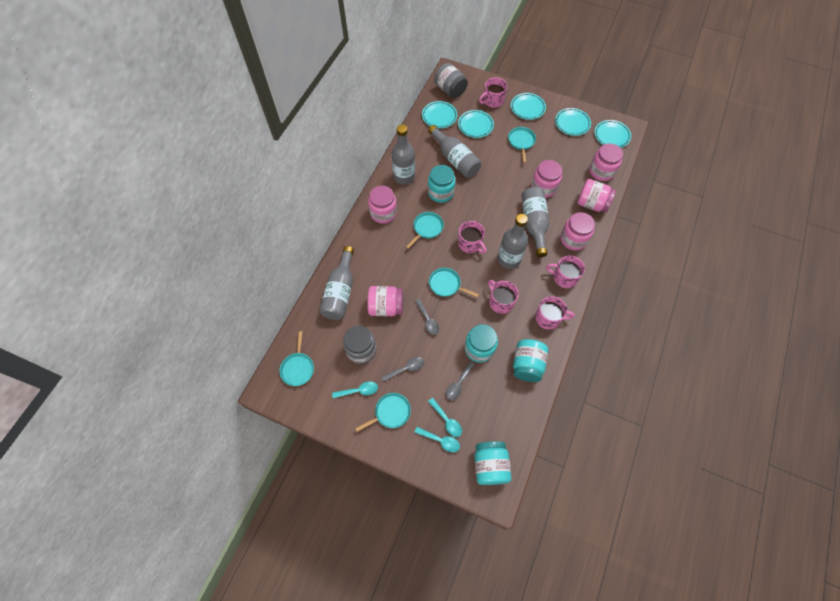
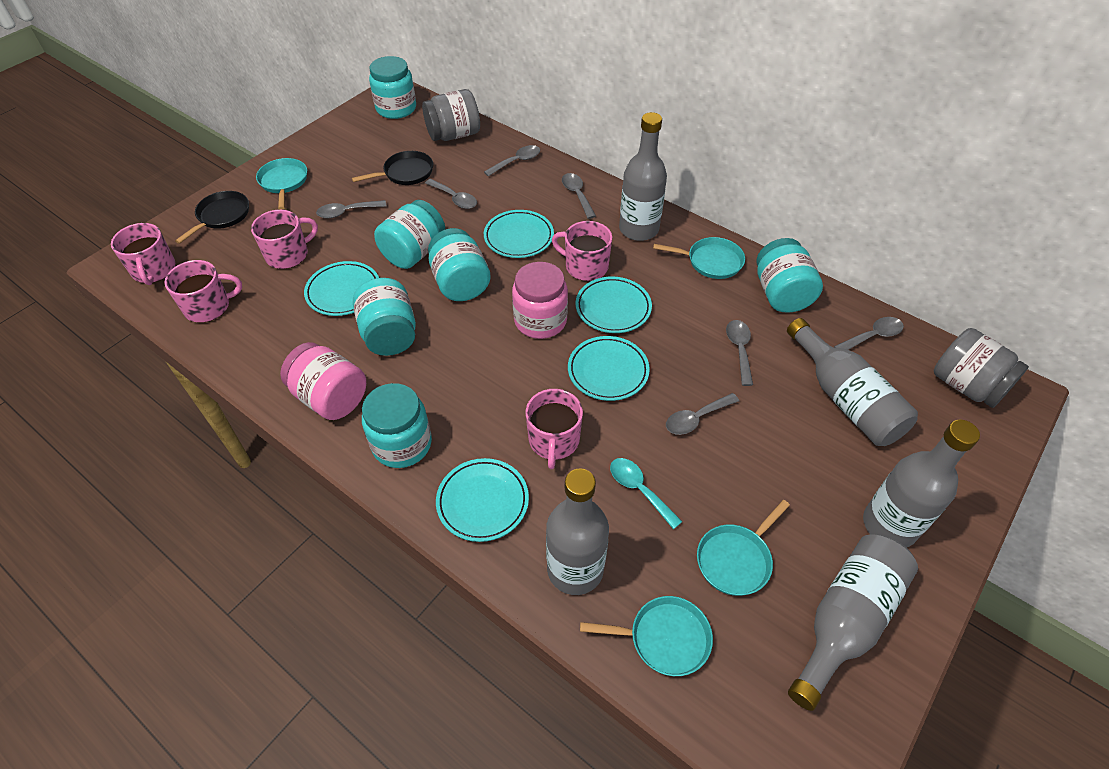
black pan: 0 -> 2
grey spoon: 3 -> 7
pink jar: 6 -> 2
turquoise jar: 4 -> 6
turquoise pan: 5 -> 4
turquoise spoon: 3 -> 1

